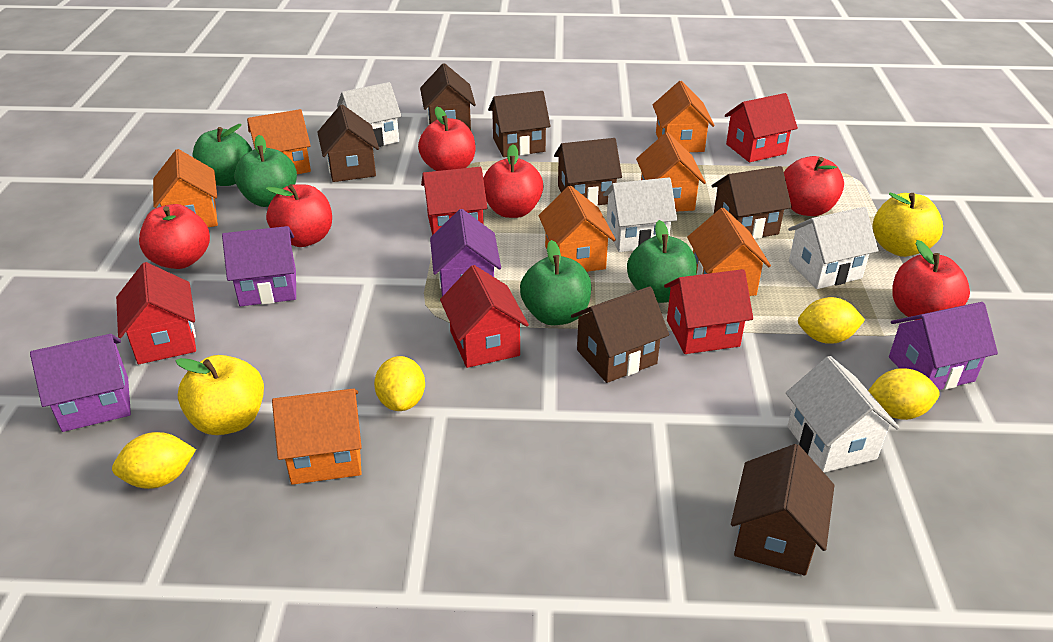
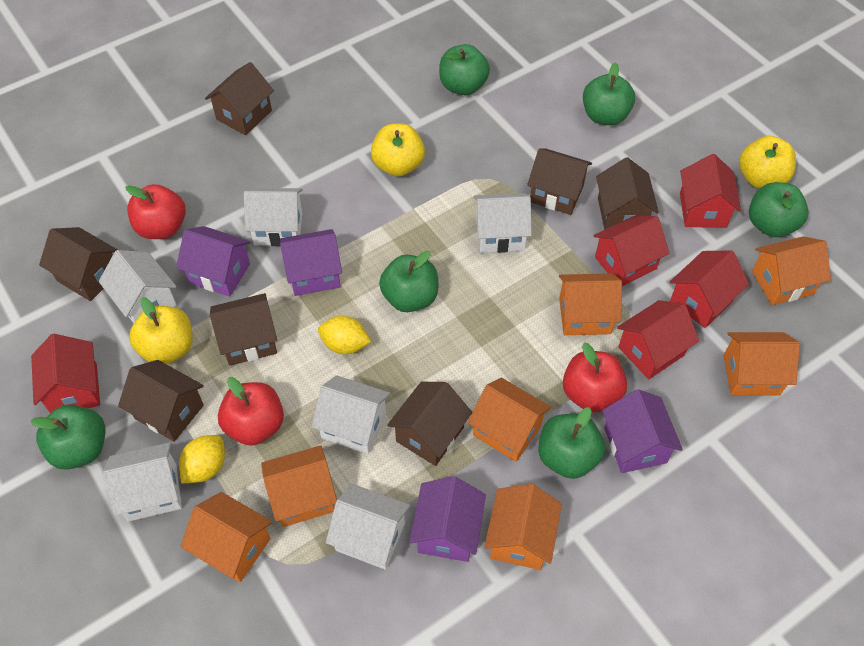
green apple: 4 -> 6
red apple: 6 -> 3
white house: 4 -> 6
yellow apple: 2 -> 3
yellow lemon: 4 -> 2

